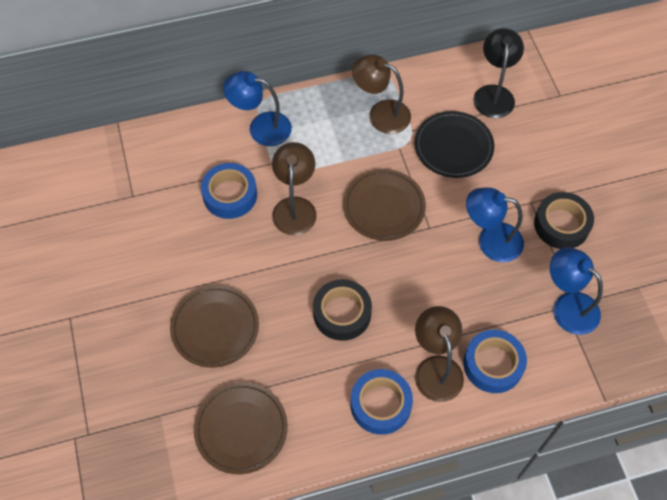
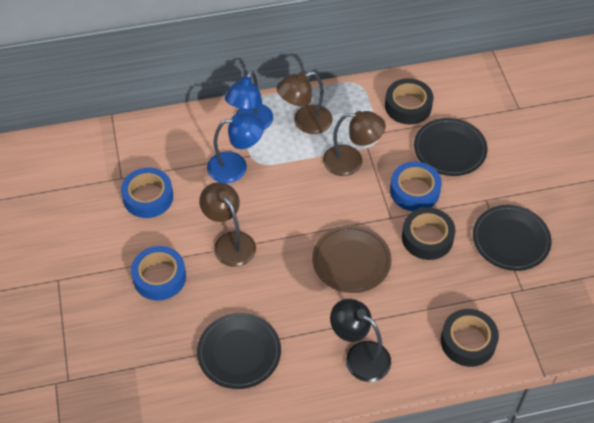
black plate: 1 -> 3
black tape: 2 -> 3
blue lamp: 3 -> 2
brown plate: 3 -> 1

